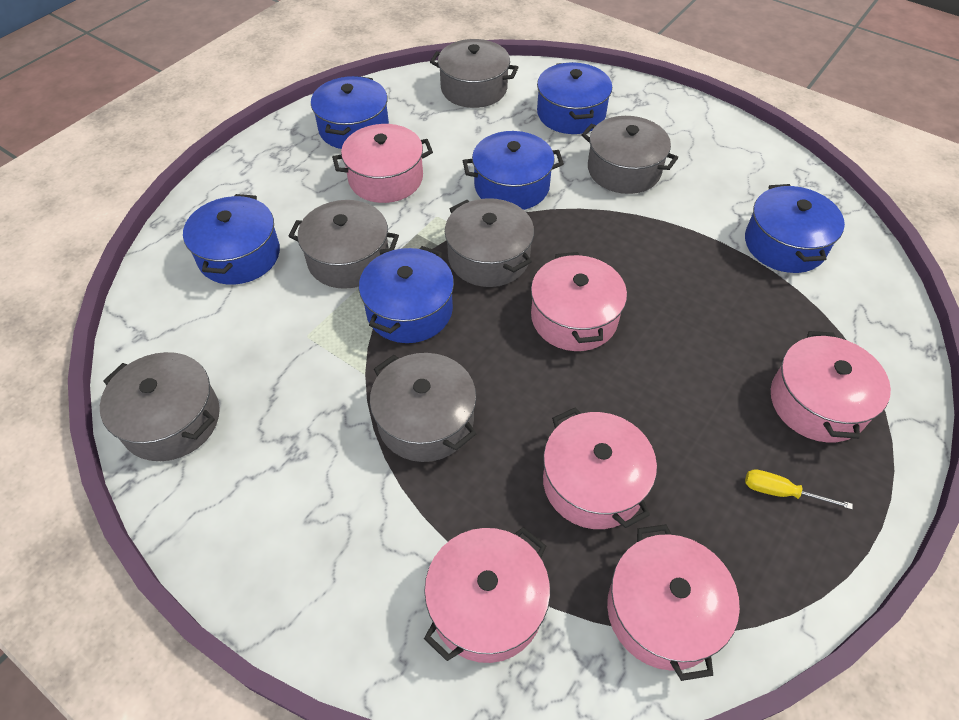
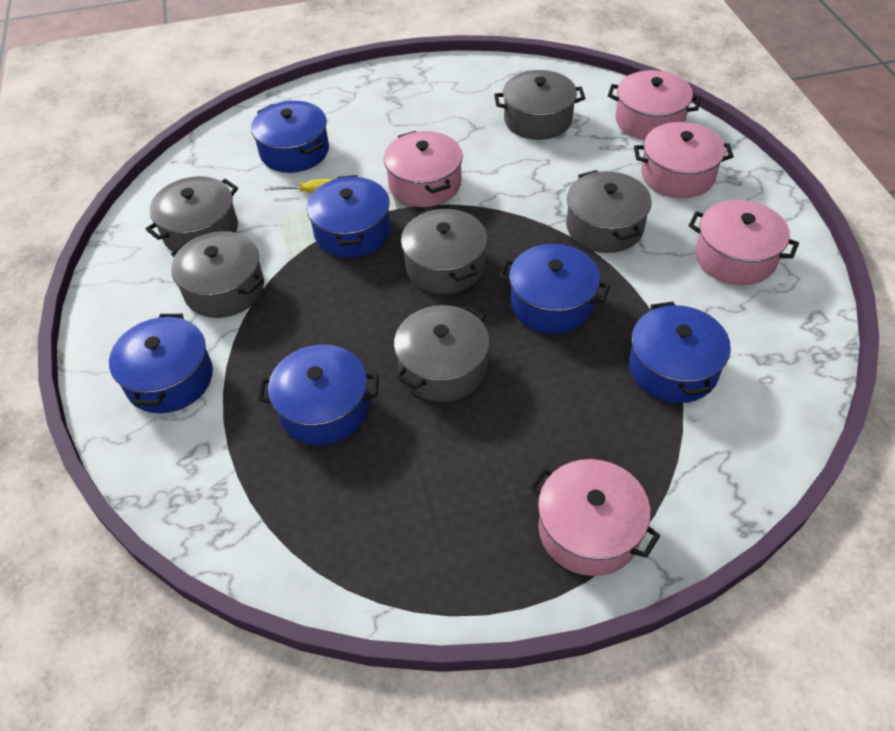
pink pot: 6 -> 5

